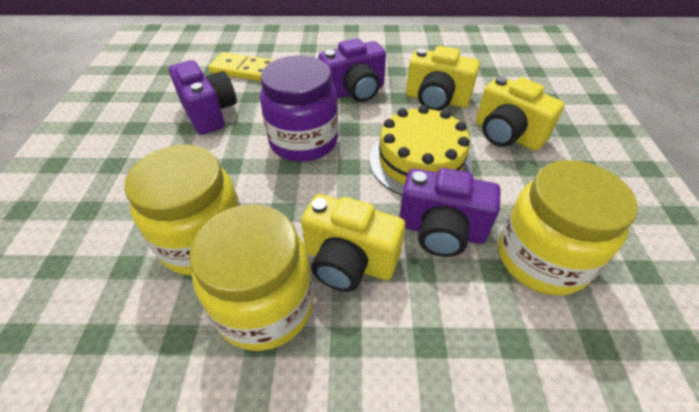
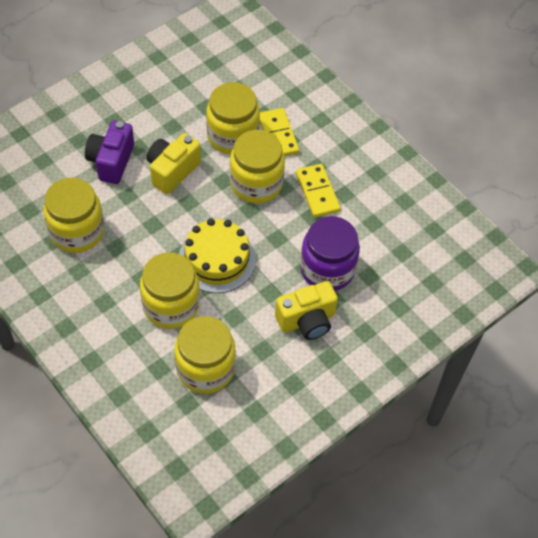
purple camera: 3 -> 1
yellow camera: 3 -> 2
yellow domino: 1 -> 2
yellow jar: 3 -> 5

